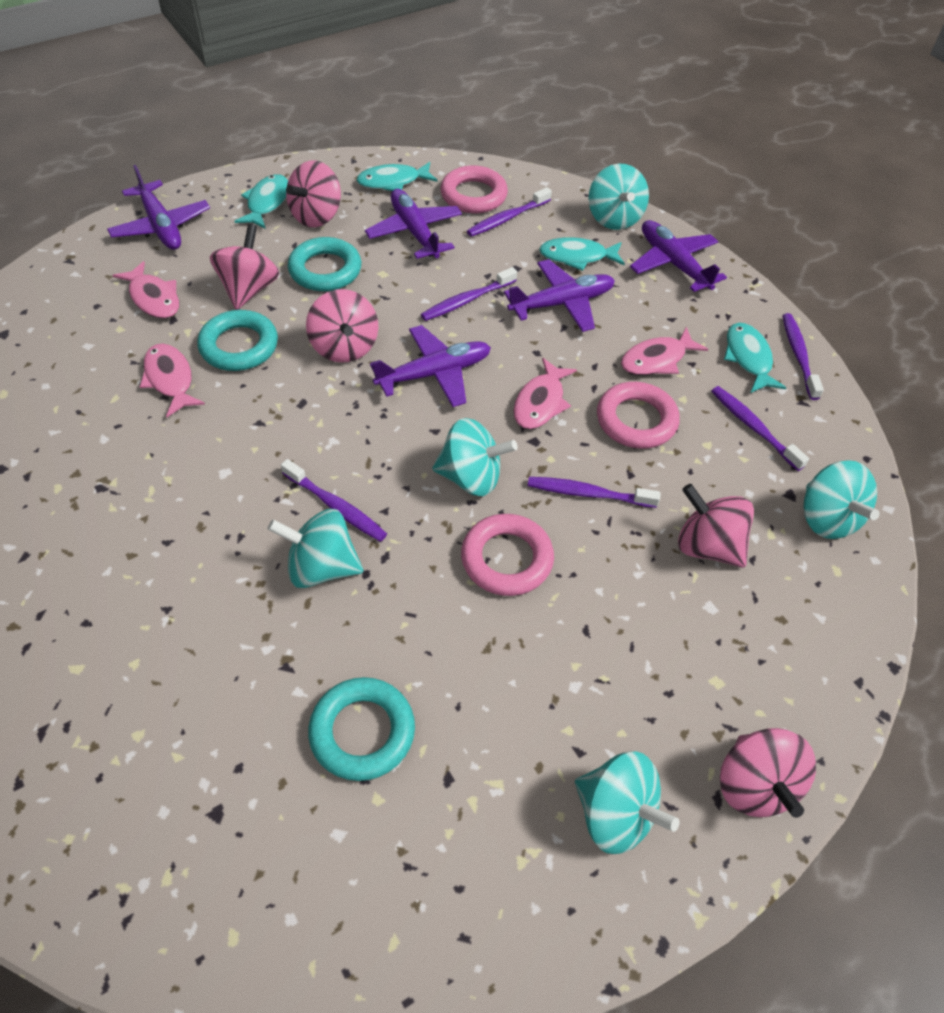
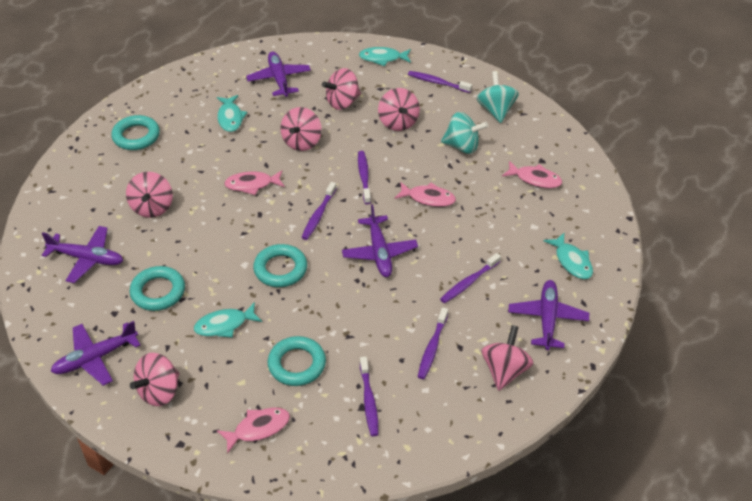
pink ring: 3 -> 0
pink spinning top: 5 -> 6
turquoise ring: 3 -> 4
turquoise spinning top: 5 -> 2

